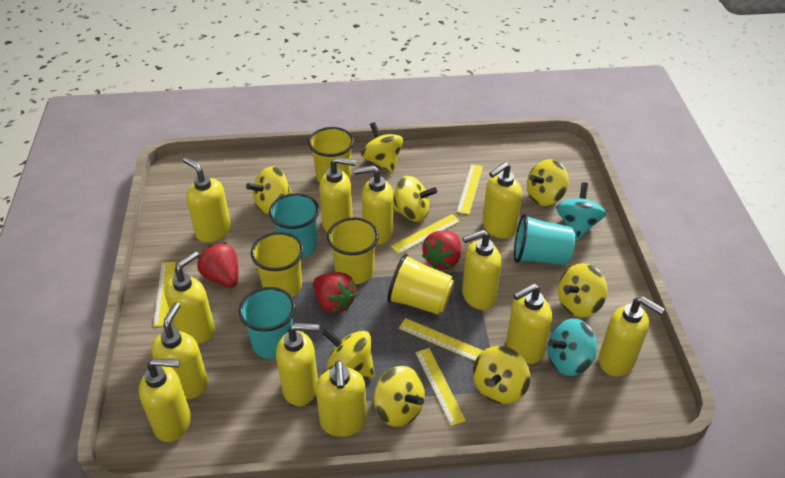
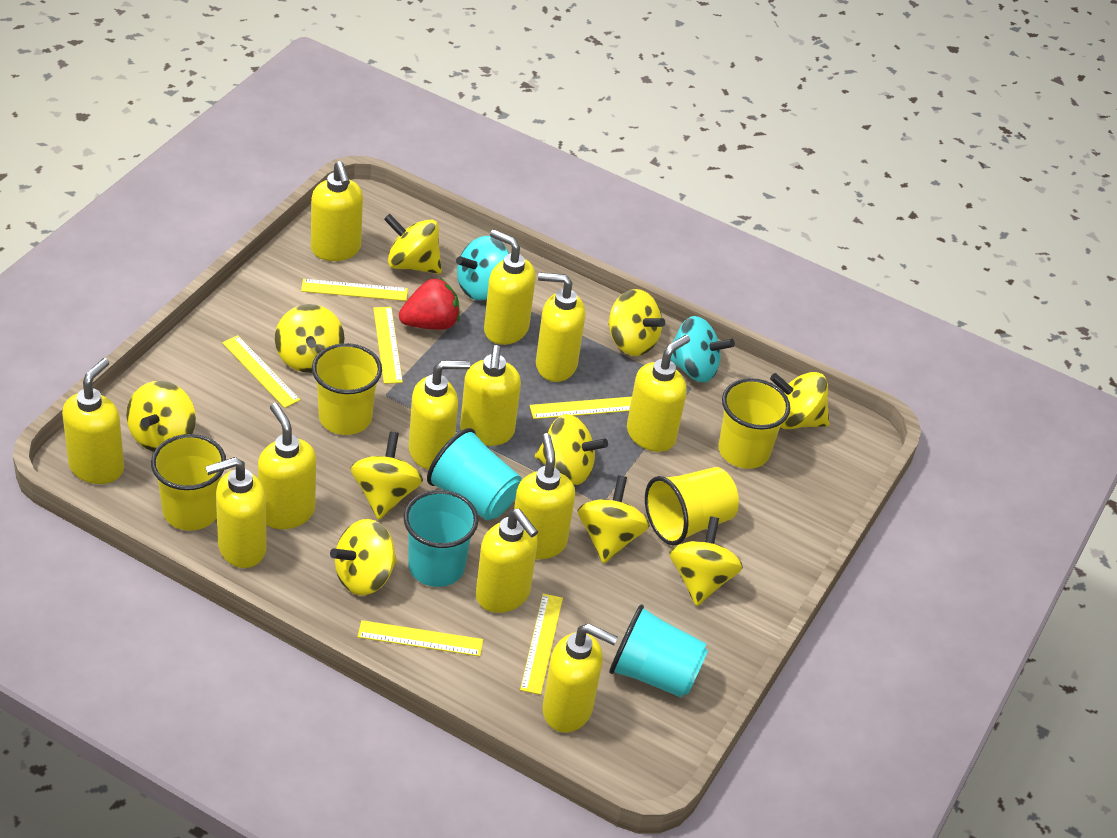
red strawberry: 3 -> 1
yellow ruler: 5 -> 6
yellow spinning top: 8 -> 10

